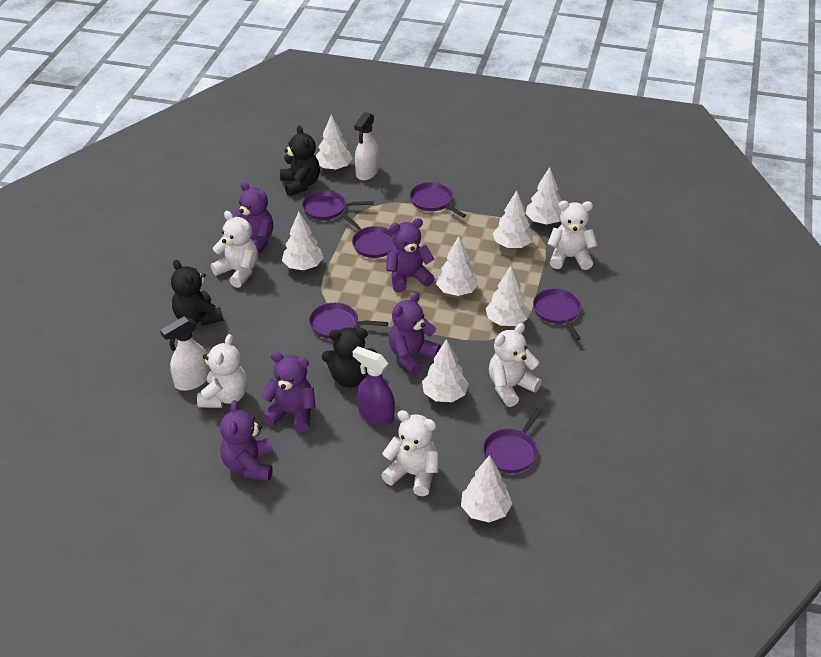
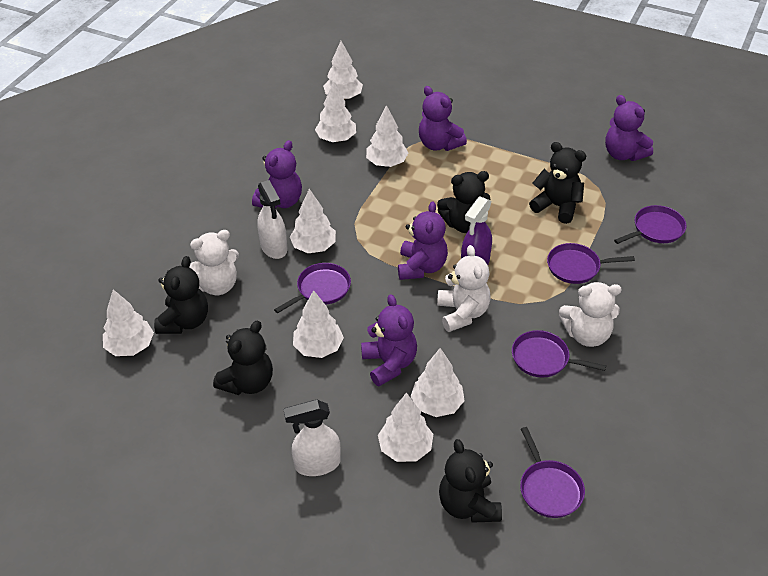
black teddy bear: 3 -> 5
purple pan: 6 -> 5
white teddy bear: 5 -> 3

